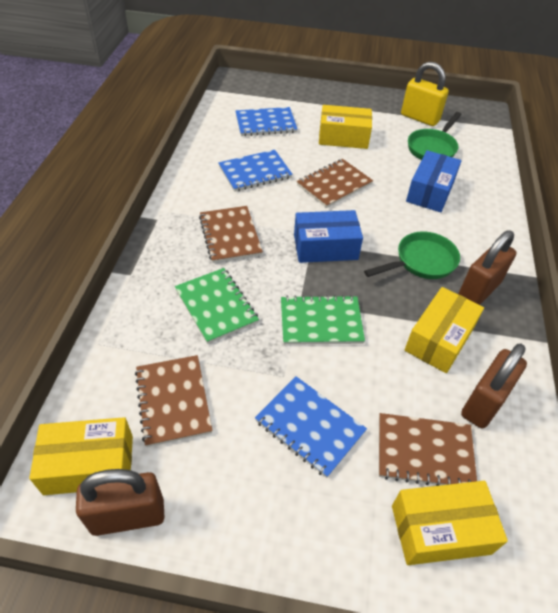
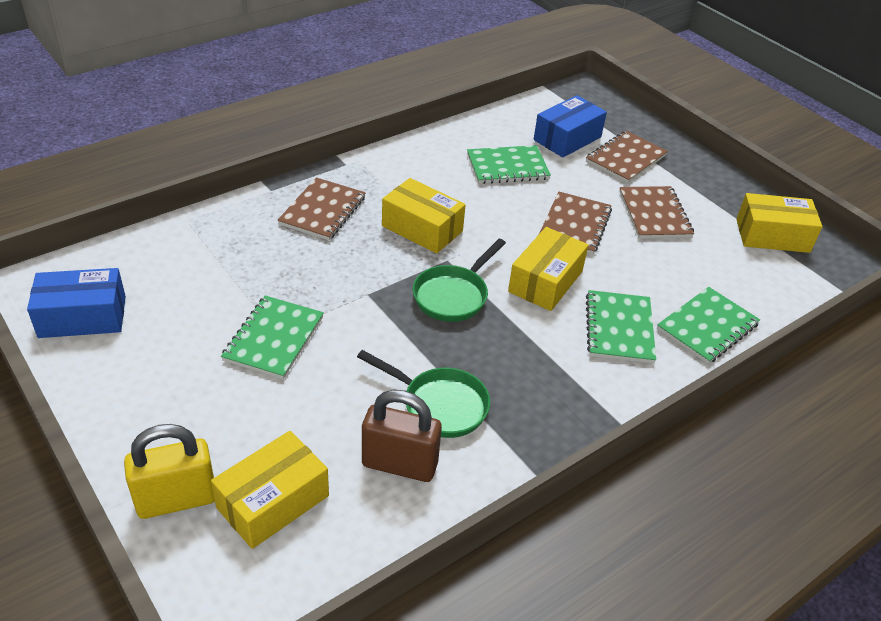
blue notebook: 3 -> 0
brown padlock: 3 -> 1
green notebook: 2 -> 4

